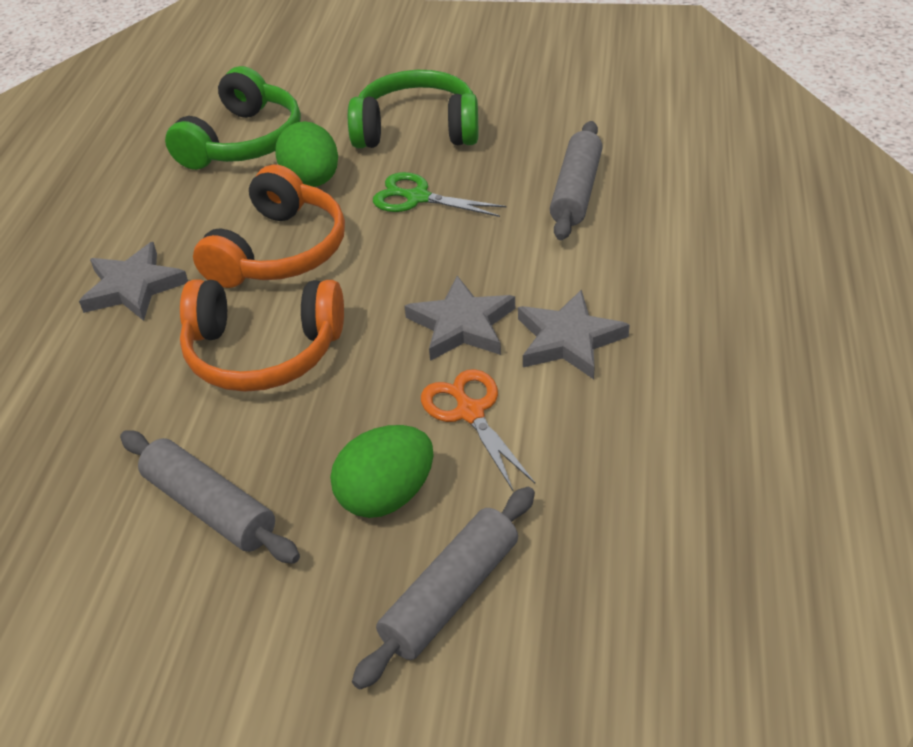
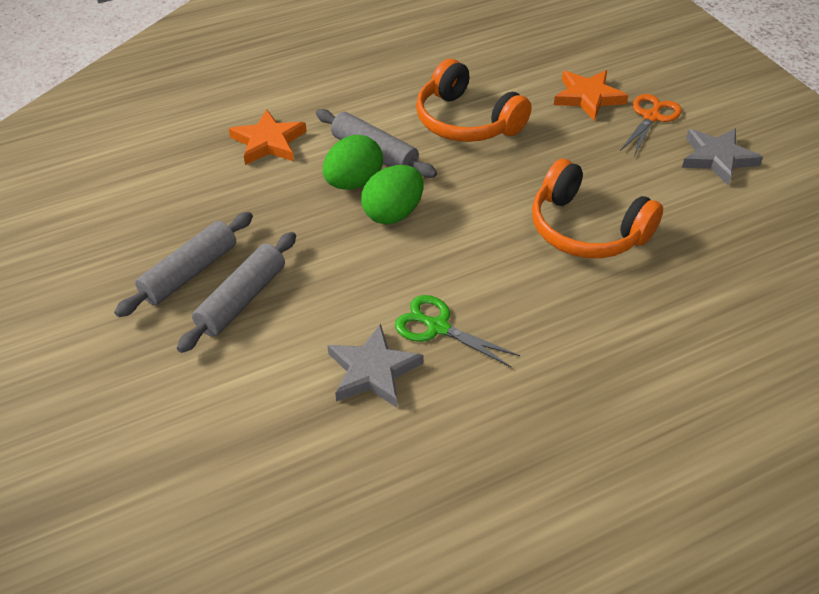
green headphones: 2 -> 0
grey star: 3 -> 2
orange star: 0 -> 2

